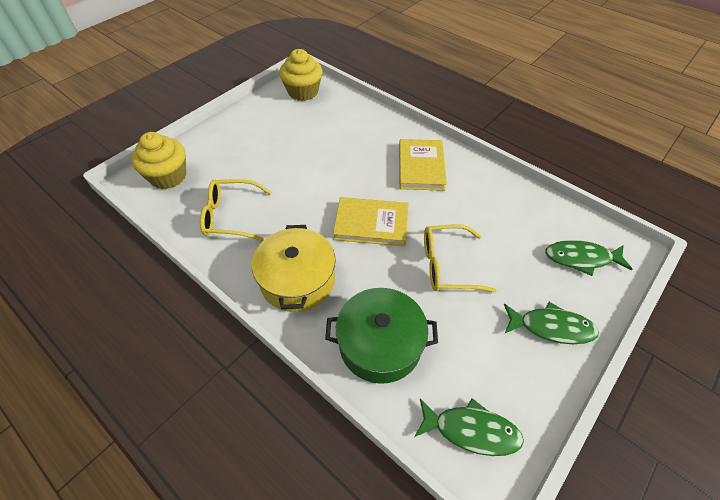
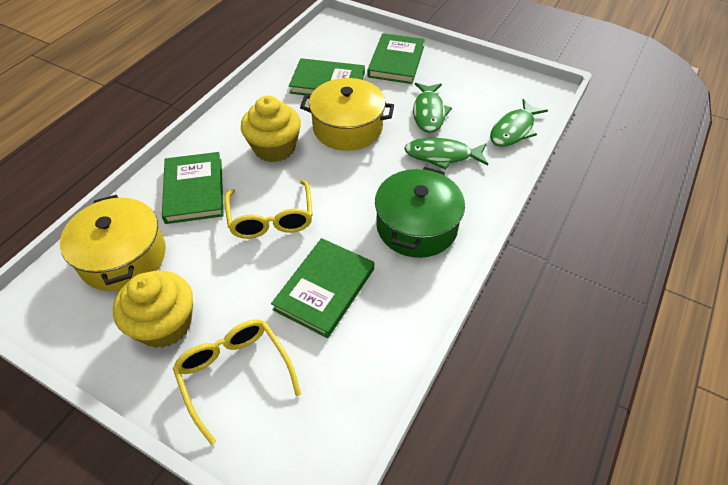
green book: 0 -> 4
yellow book: 2 -> 0
yellow pot: 1 -> 2

